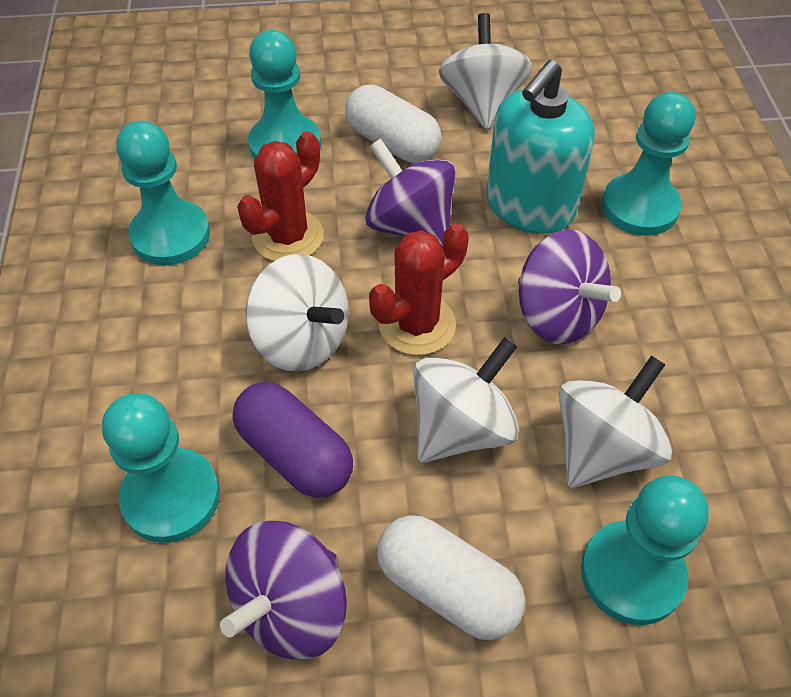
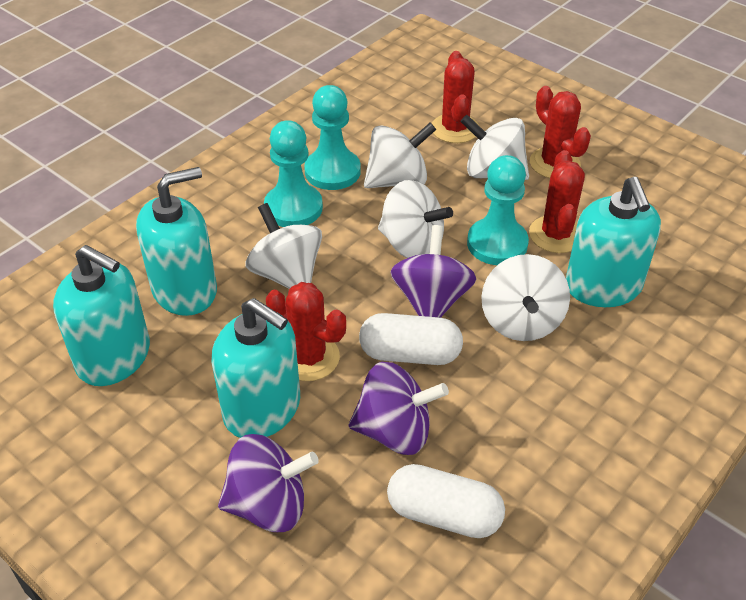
purple capsule: 1 -> 0
red cactus: 2 -> 4
turquoise pawn: 5 -> 3
turquoise soap dispenser: 1 -> 4
white spinning top: 4 -> 5

